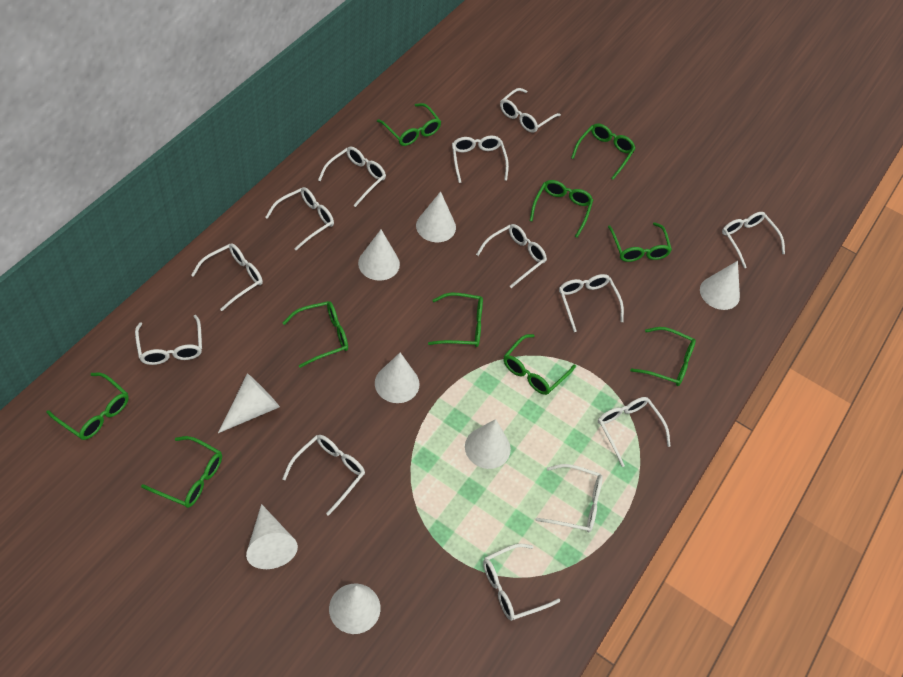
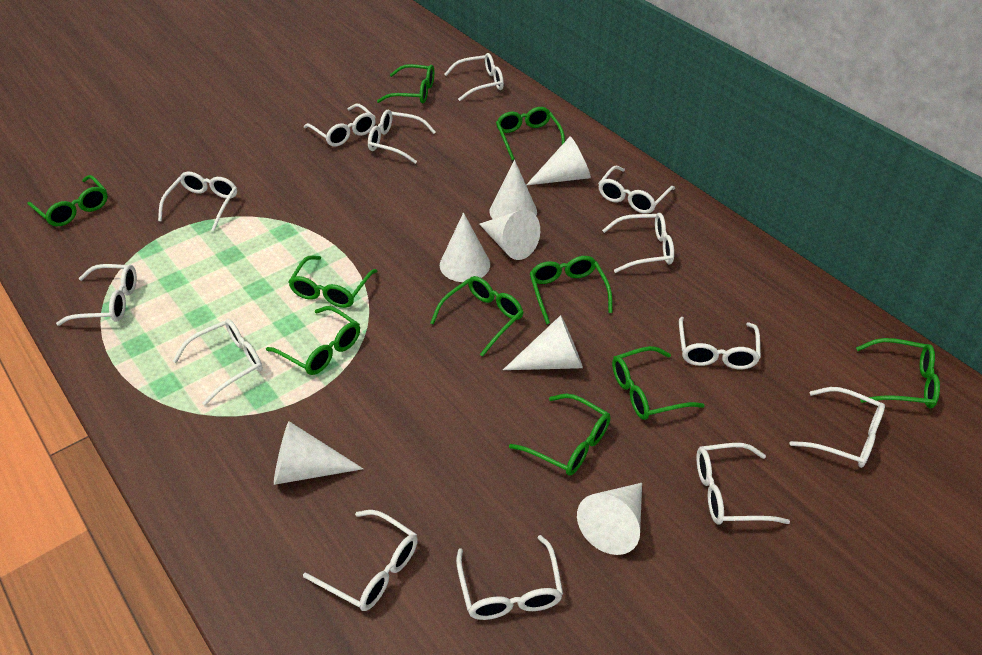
white cone: 8 -> 7

